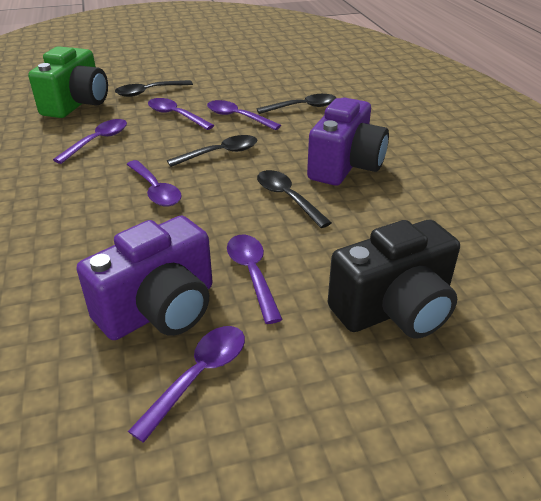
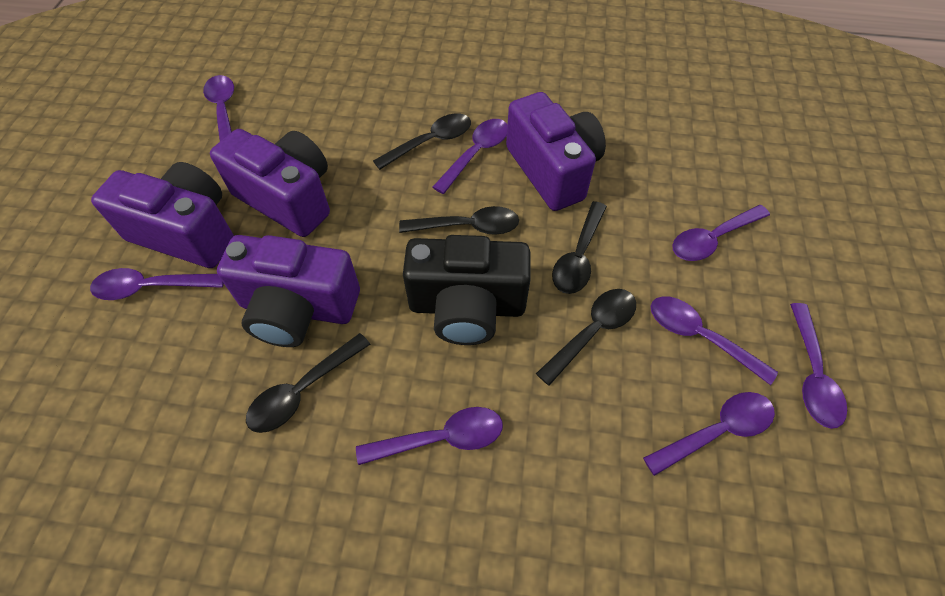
black spoon: 4 -> 5
green camera: 1 -> 0
purple camera: 2 -> 4
purple spoon: 6 -> 8

